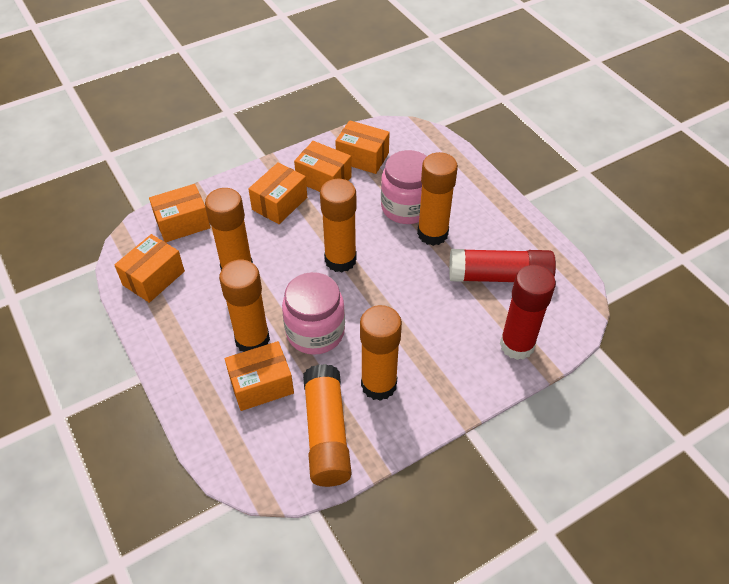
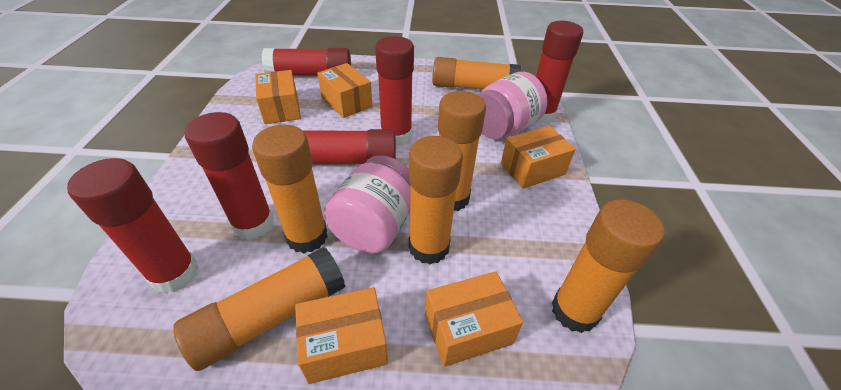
orange box: 6 -> 5
red glue stick: 2 -> 6

